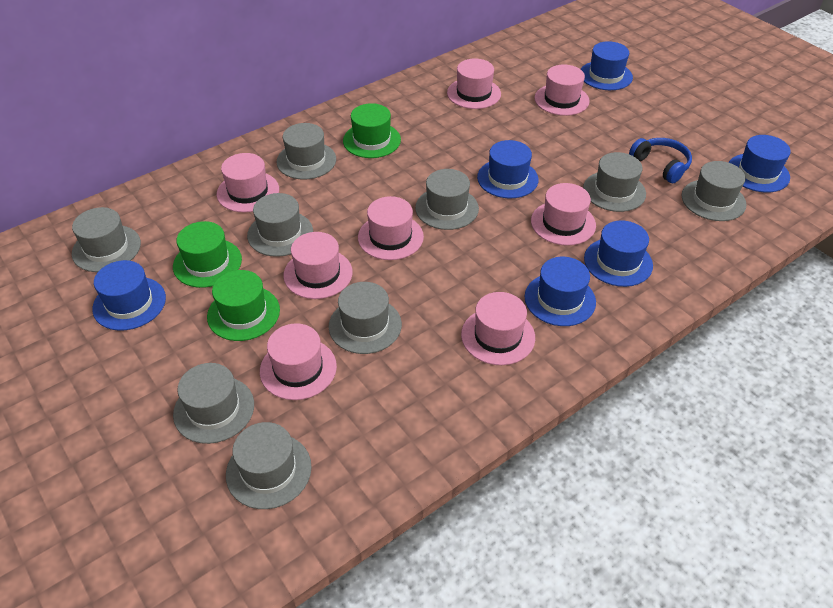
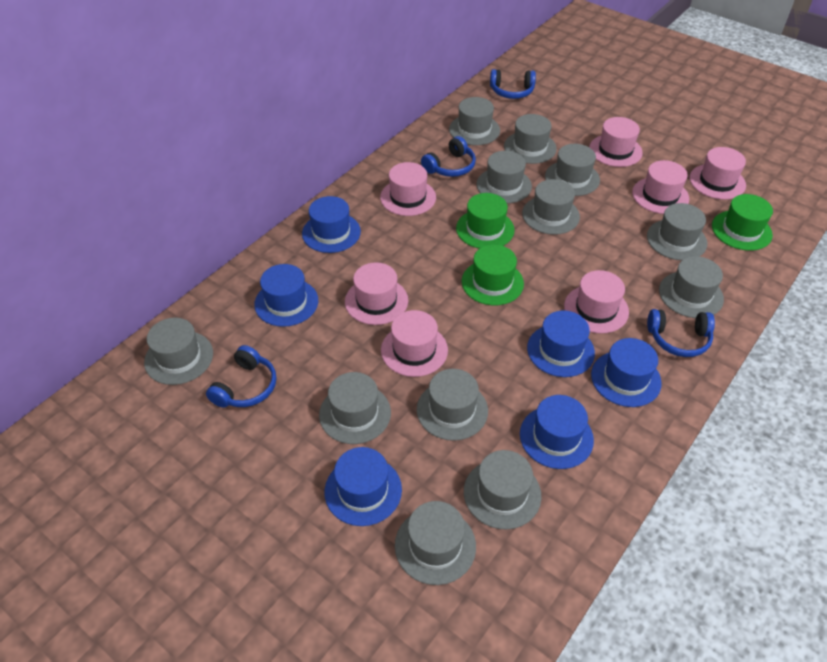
blue headphones: 1 -> 4
grey hat: 9 -> 12
pink hat: 8 -> 7

